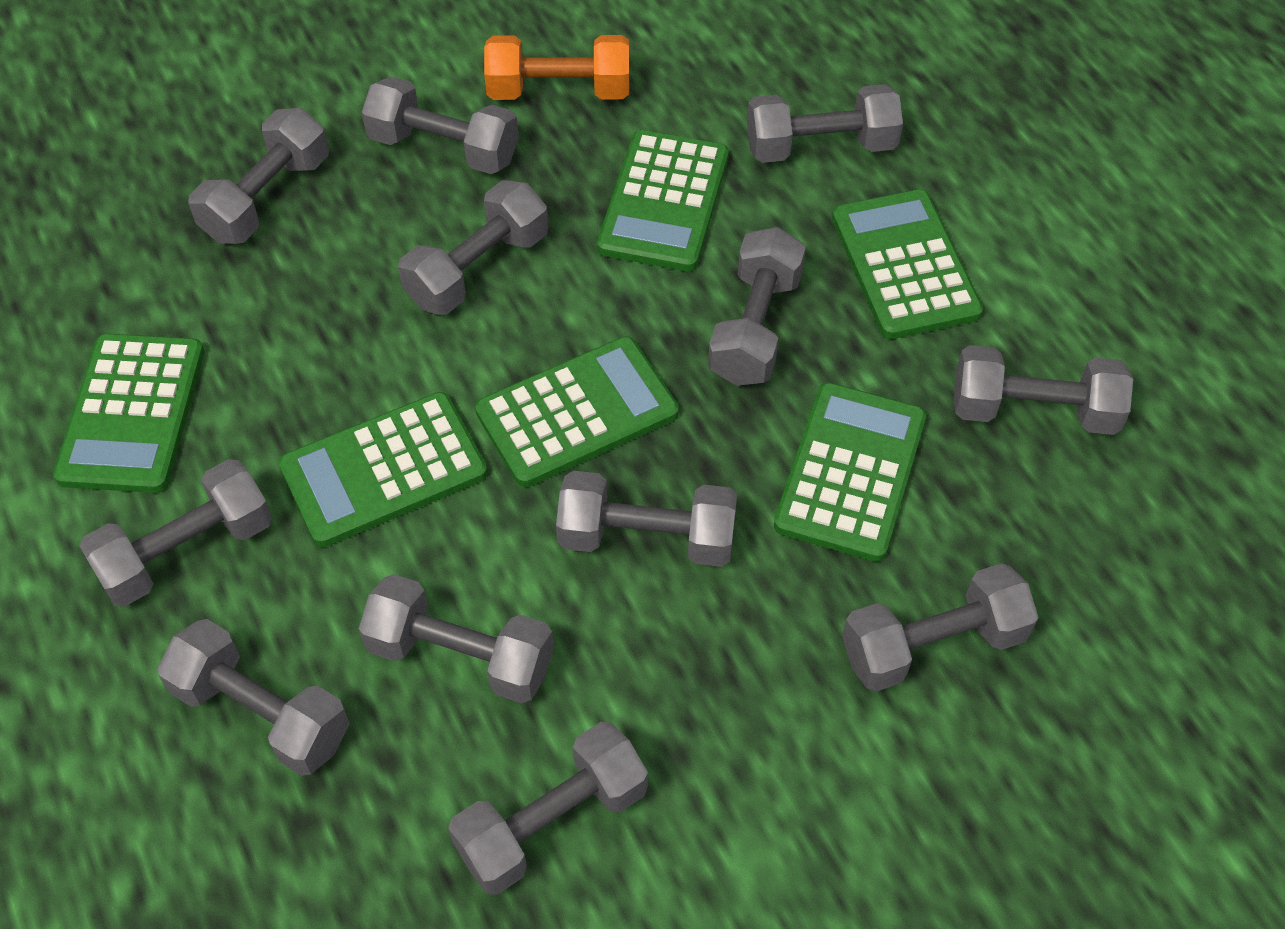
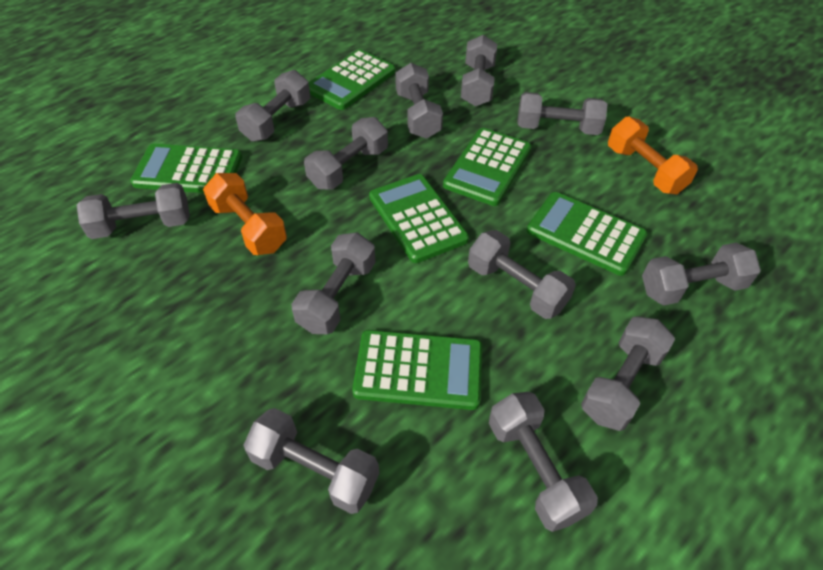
orange dumbbell: 1 -> 2

